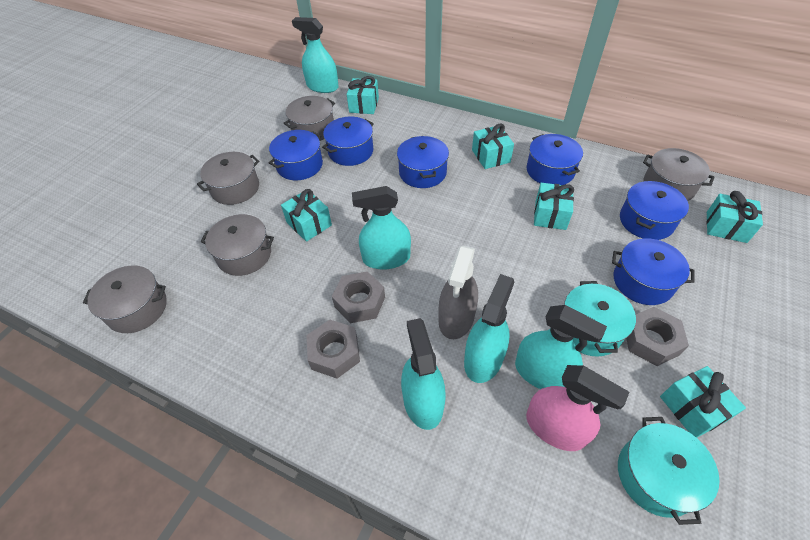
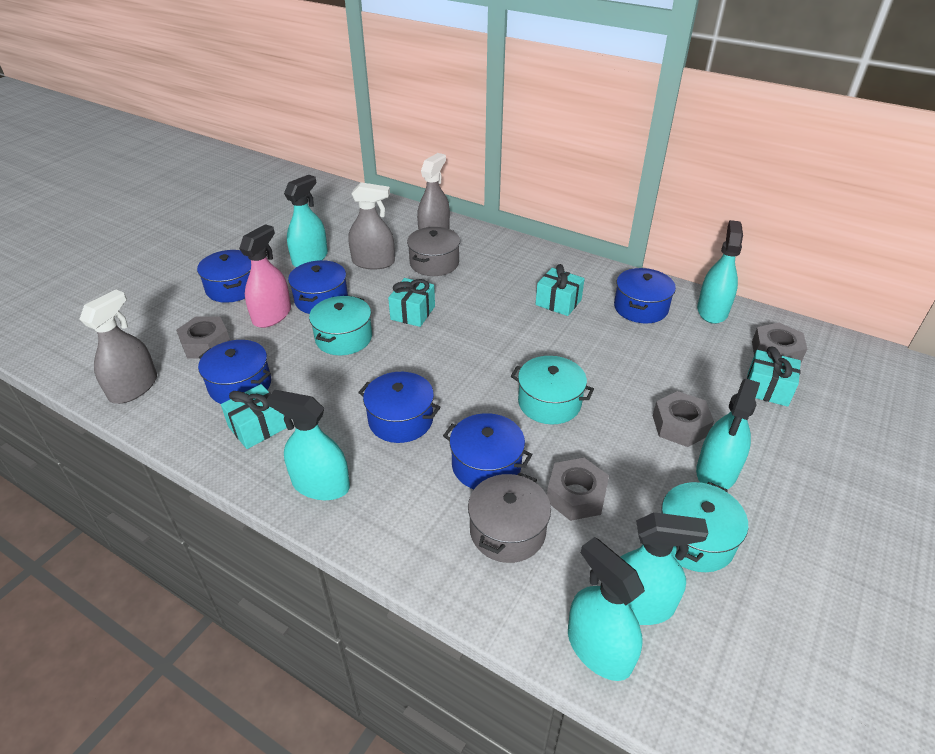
grey nut: 3 -> 4
grey pot: 5 -> 2
grey spray bottle: 1 -> 3
turquoise gift: 6 -> 4
turquoise pot: 2 -> 3
turquoise spray bottle: 5 -> 6

